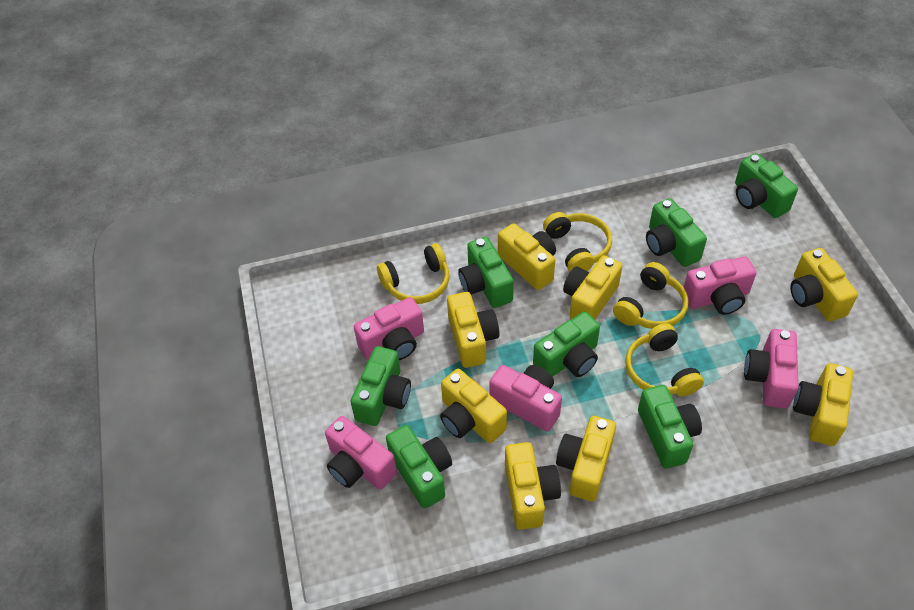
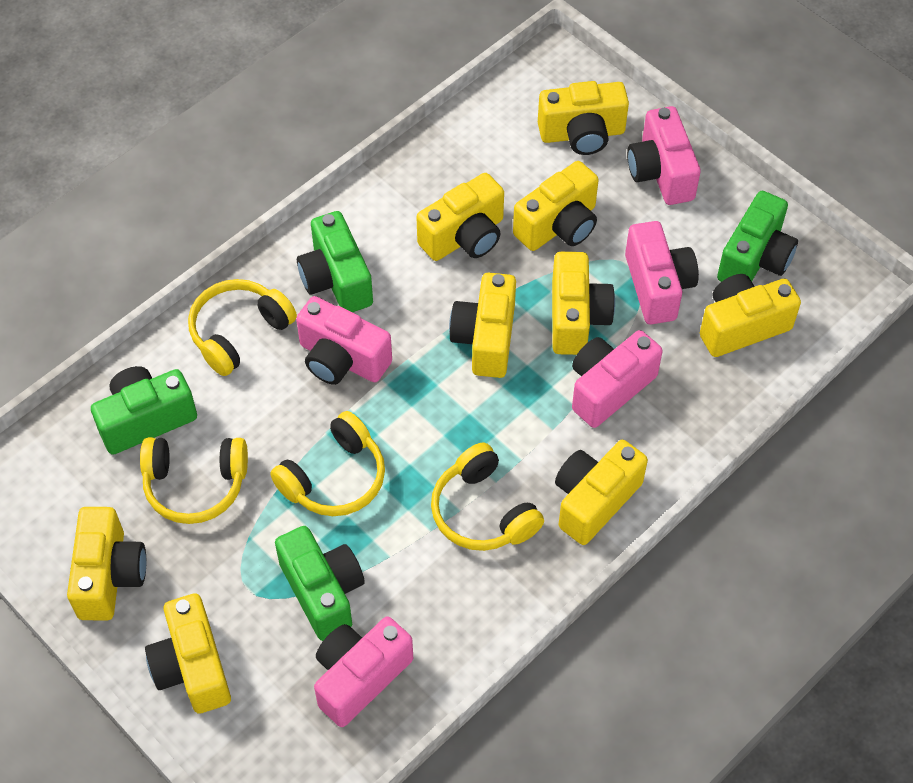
green camera: 7 -> 4
yellow camera: 8 -> 9

